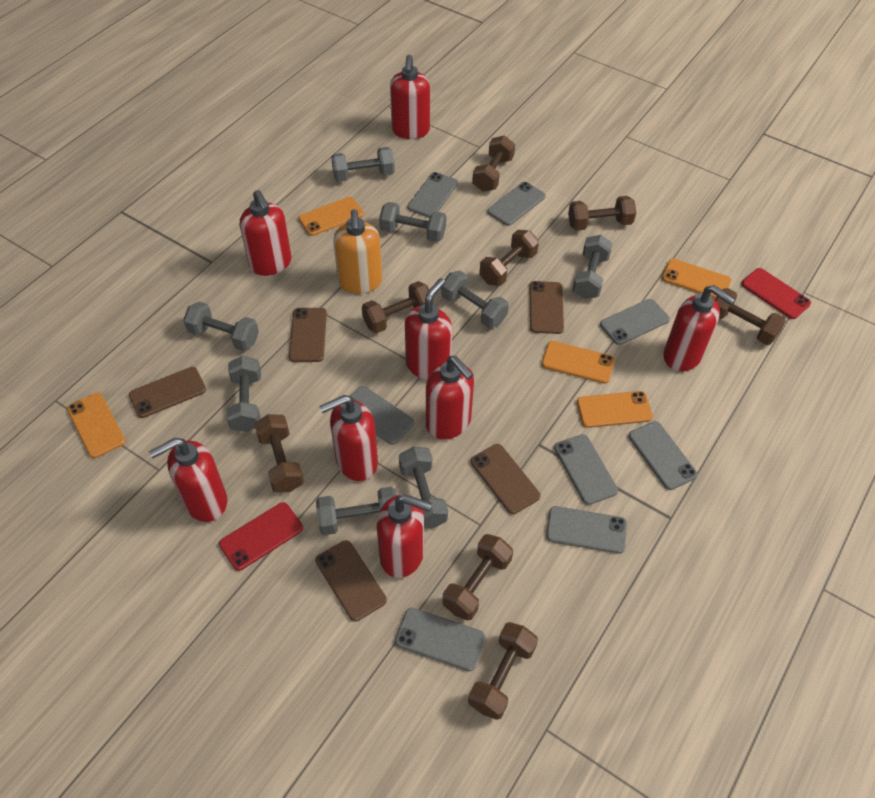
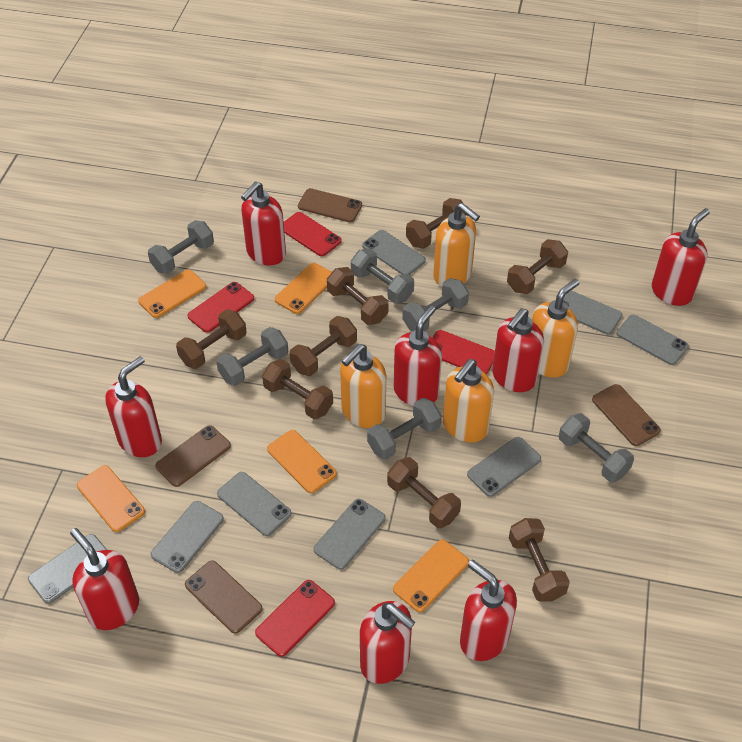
brown phone: 5 -> 4
grey dumbbell: 8 -> 6
orange soap dispenser: 1 -> 4
red phone: 2 -> 4

